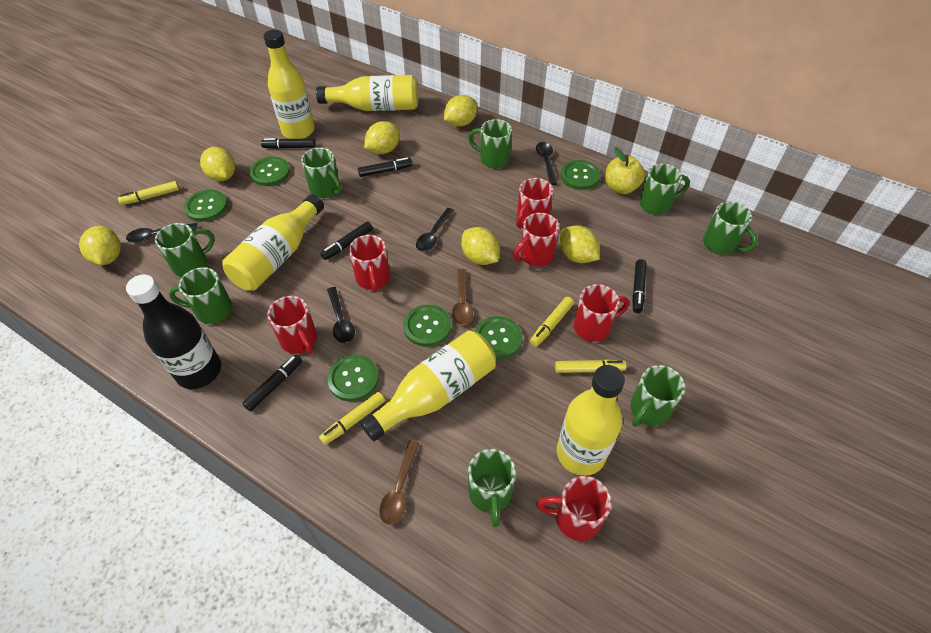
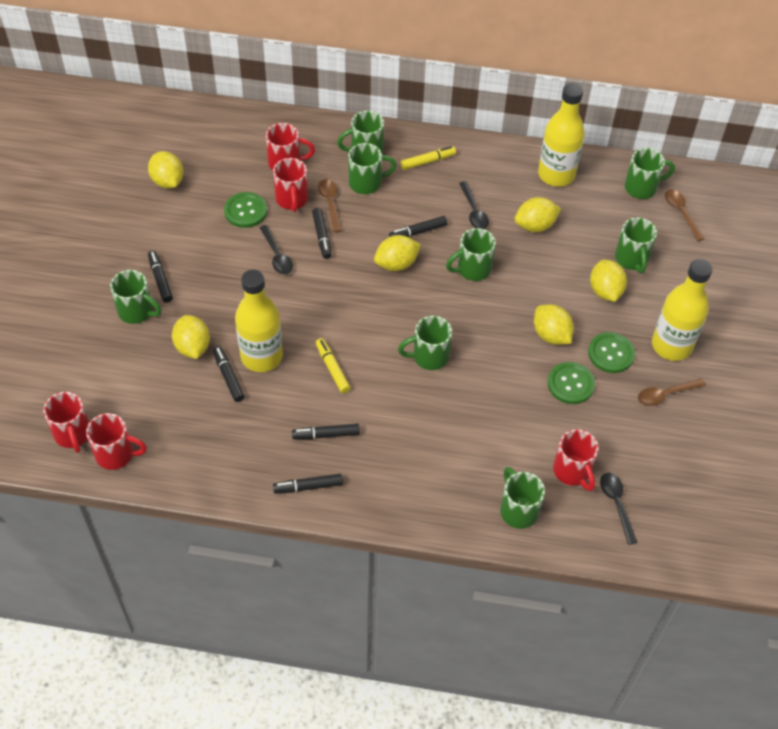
black bottle: 1 -> 0
black marker: 5 -> 6
black spoon: 4 -> 3
brown spoon: 2 -> 3
green button: 6 -> 3
red mug: 6 -> 5
yellow apple: 1 -> 0
yellow bottle: 5 -> 3
yellow marker: 4 -> 2

